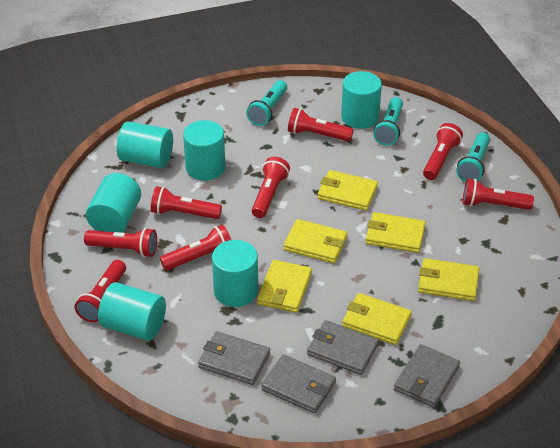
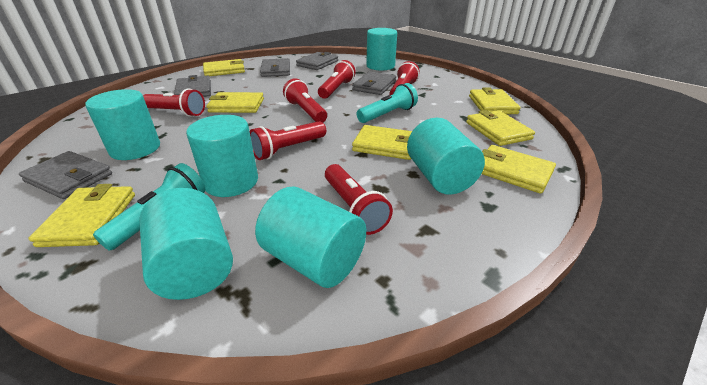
grey wallet: 4 -> 5
red flashlight: 8 -> 6
turquoise flashlight: 3 -> 2
yellow wallet: 6 -> 7

